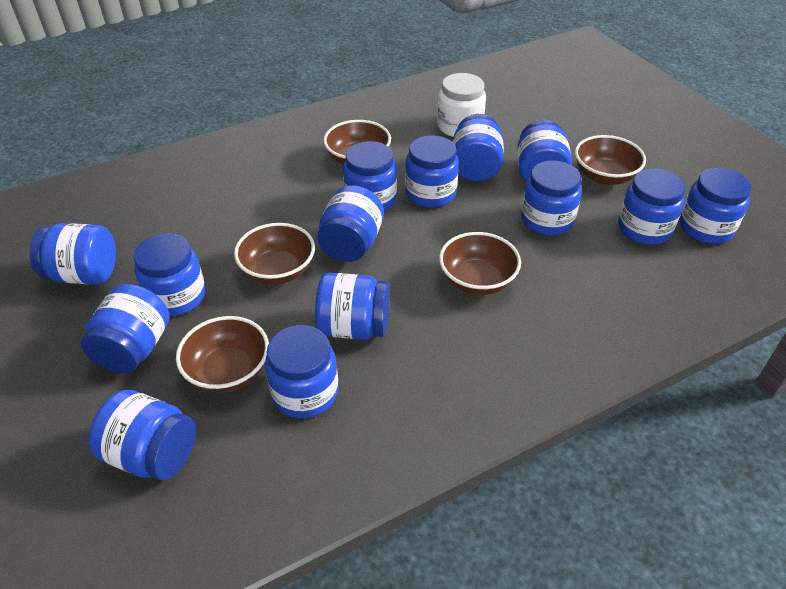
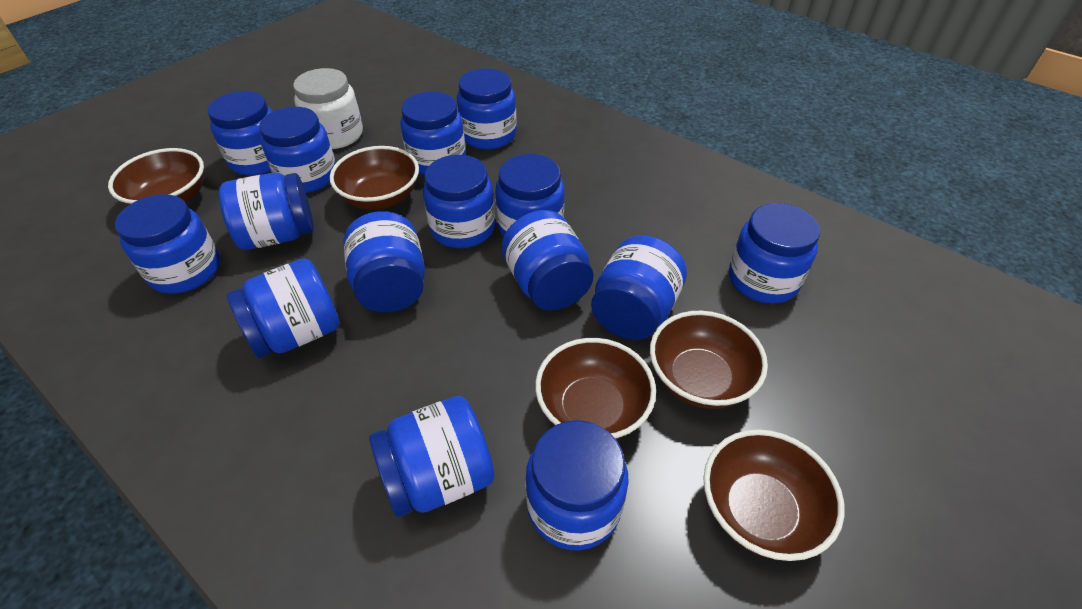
blue jar: 14 -> 15

